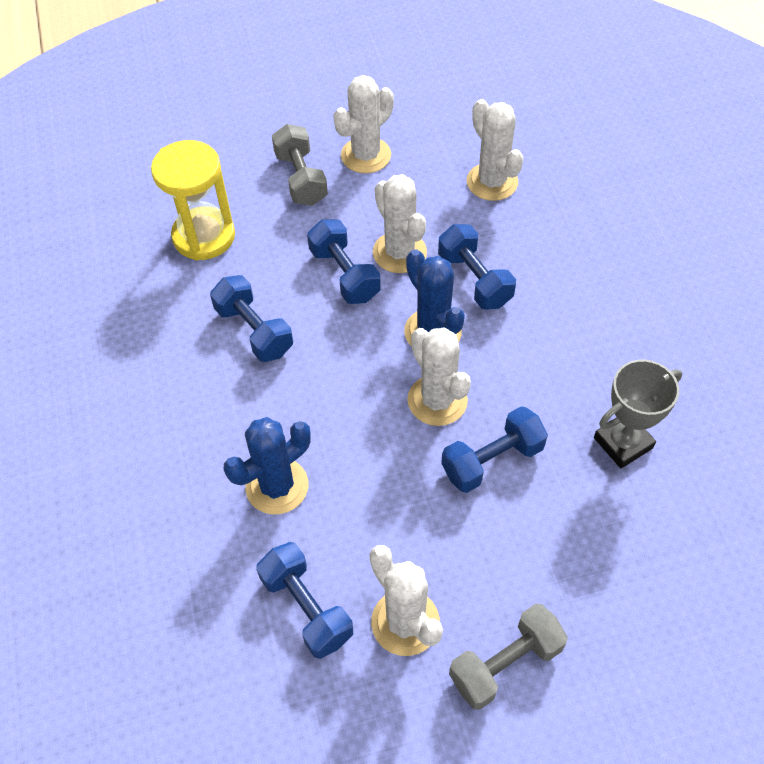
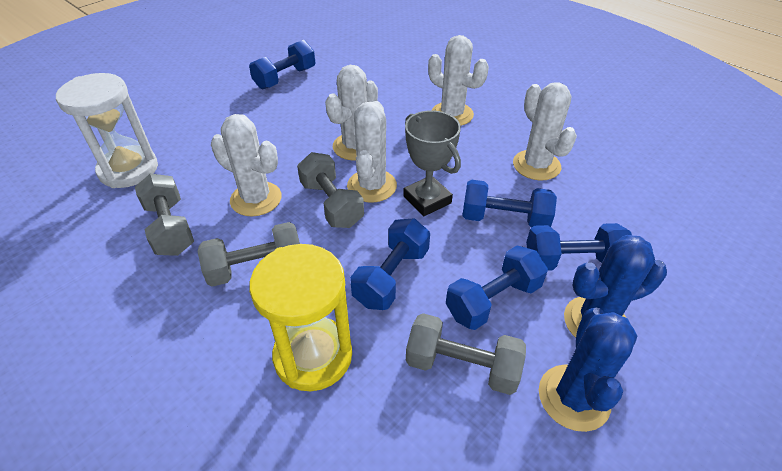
grey dumbbell: 2 -> 4
white hourglass: 0 -> 1

